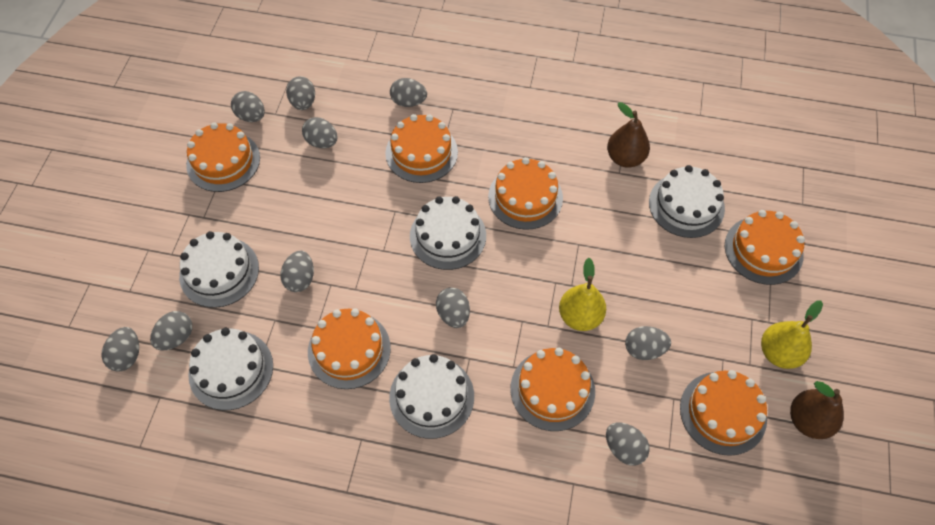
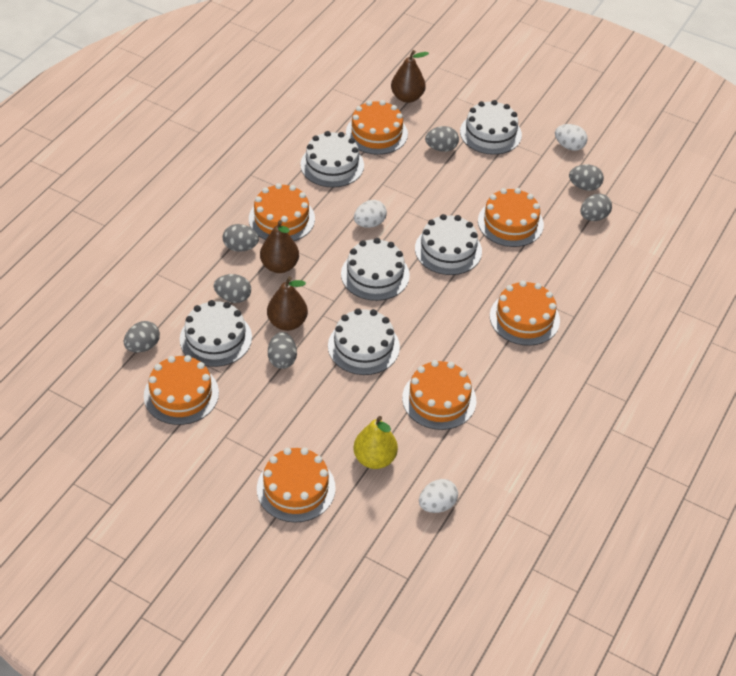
brown pear: 2 -> 3
grey egg: 10 -> 7
white cake: 5 -> 6
white egg: 0 -> 3
yellow pear: 2 -> 1

